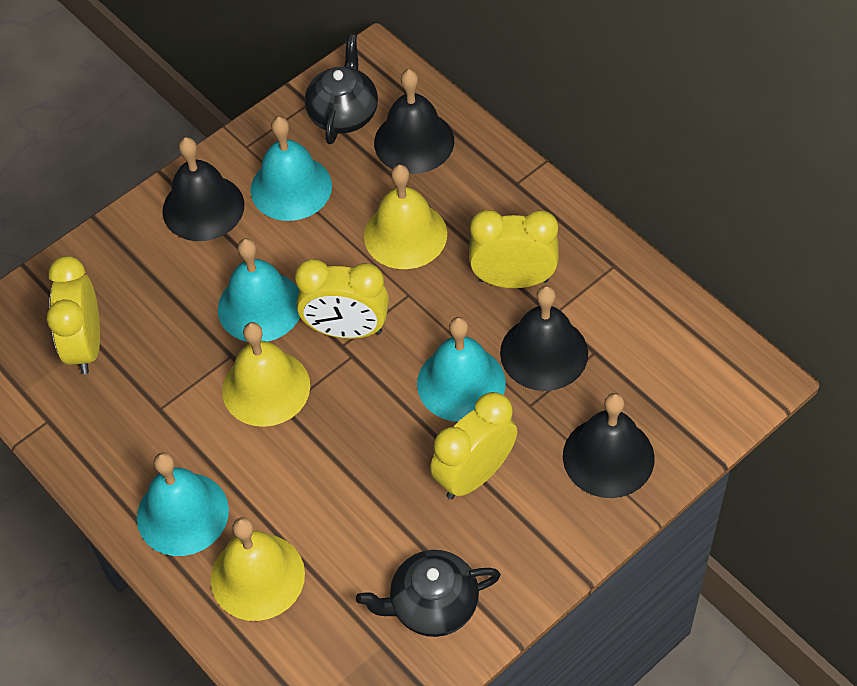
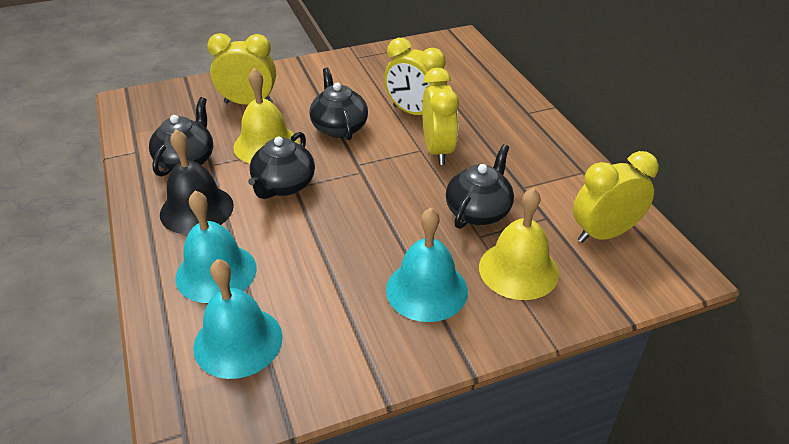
black bell: 4 -> 1
black teapot: 2 -> 4
turquoise bell: 4 -> 3
yellow bell: 3 -> 2

